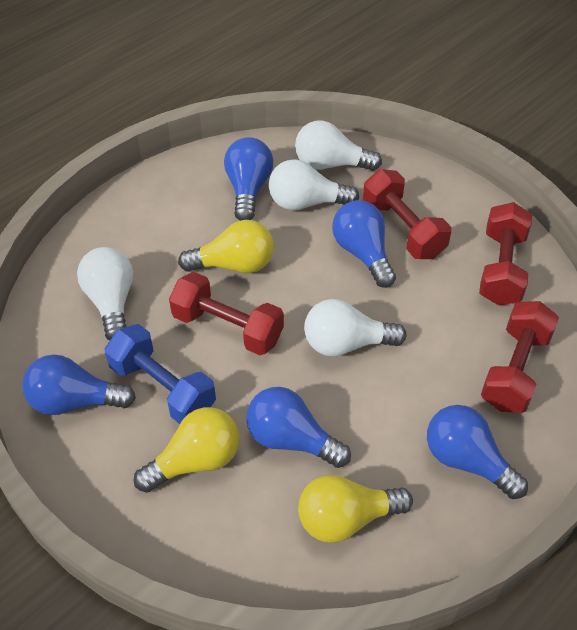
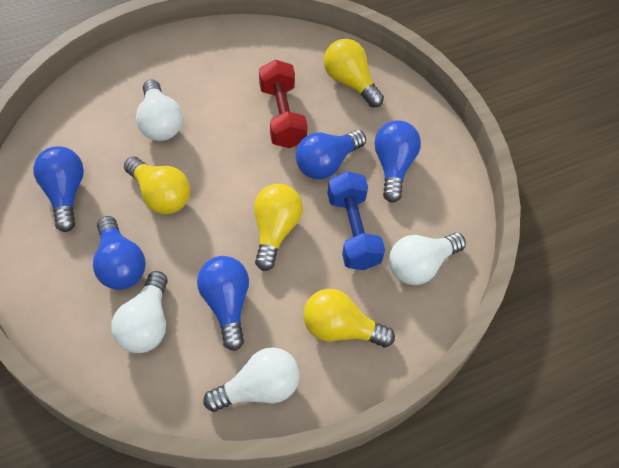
red dumbbell: 4 -> 1
yellow light bulb: 3 -> 4

